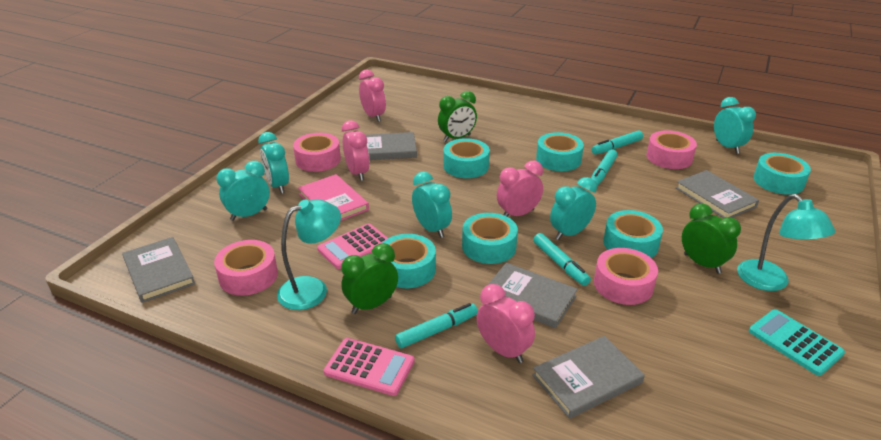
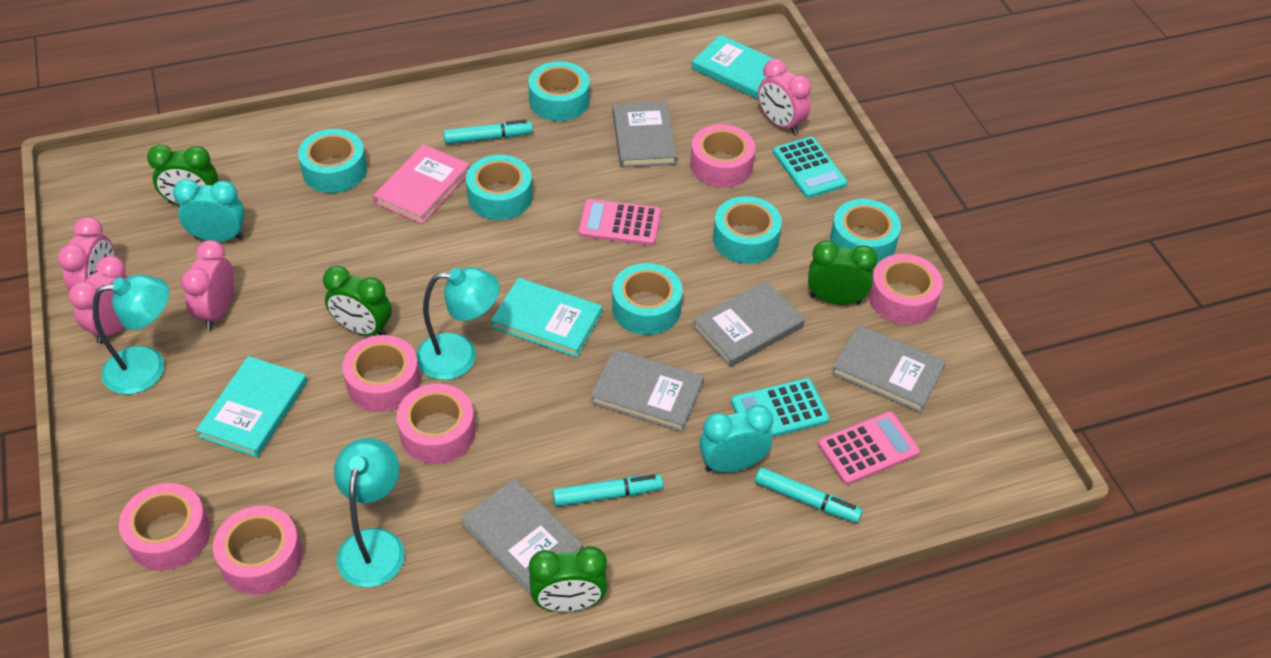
green clock: 3 -> 4
pink tape: 4 -> 6
turquoise book: 0 -> 3
turquoise calculator: 1 -> 2
turquoise clock: 5 -> 2
turquoise lamp: 2 -> 3
turquoise marker: 4 -> 3

